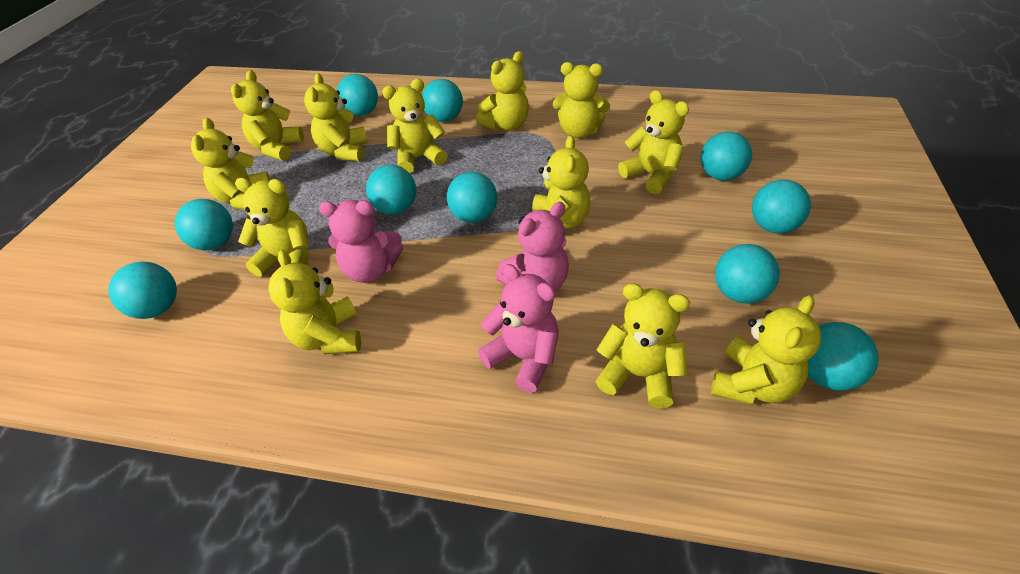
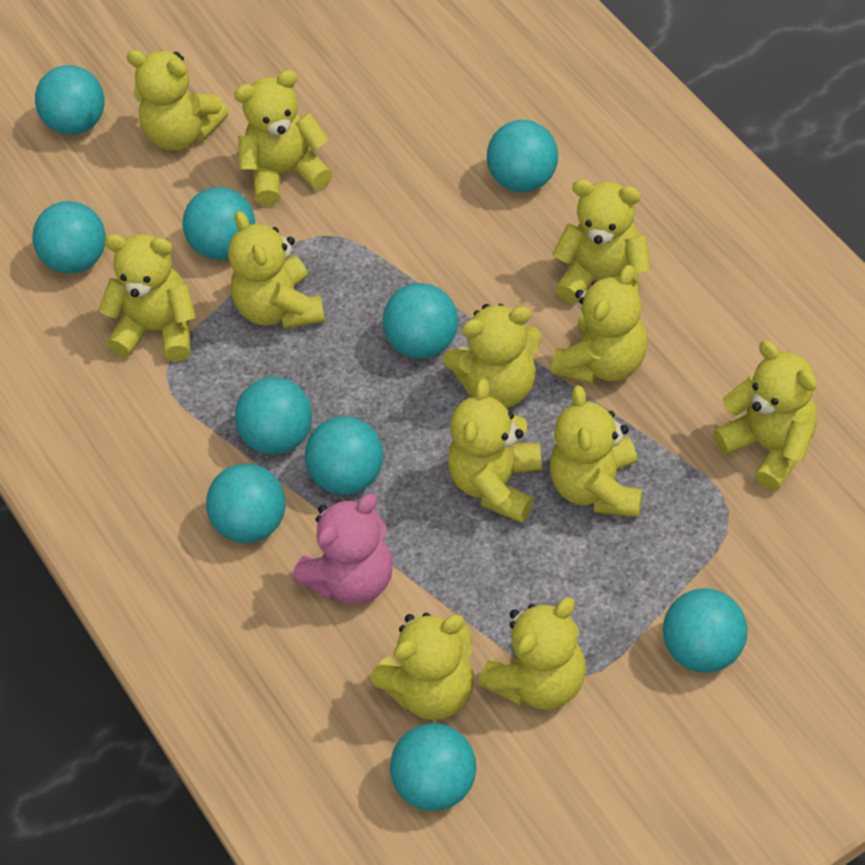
pink teddy bear: 3 -> 1

